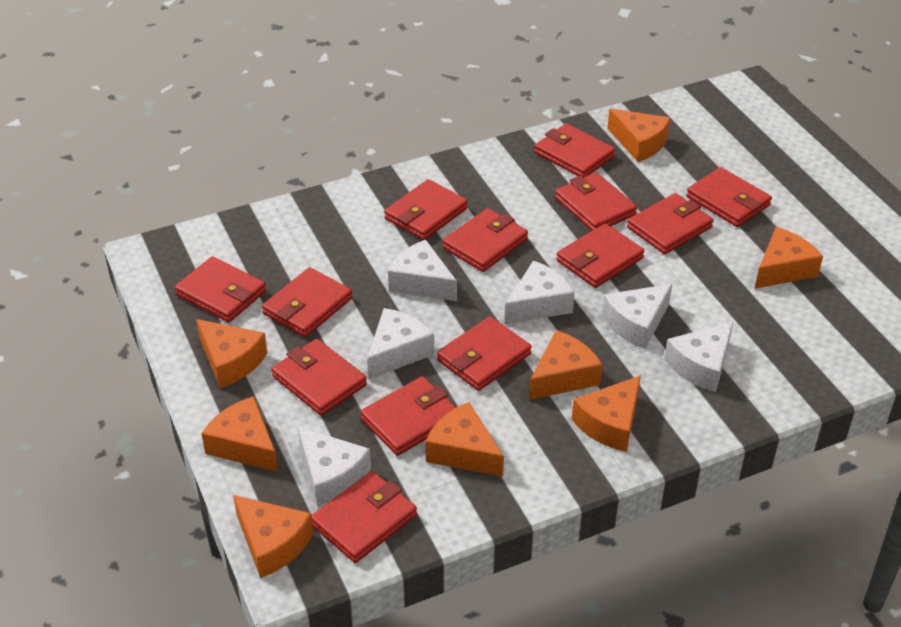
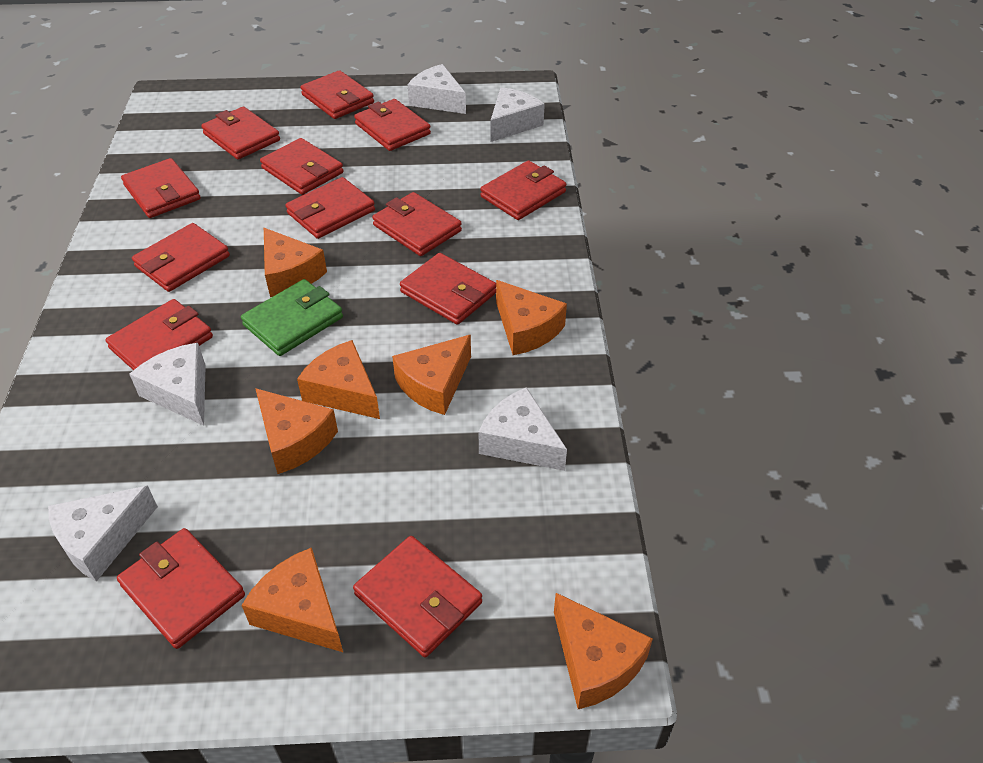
green wallet: 0 -> 1
orange cheese: 8 -> 7
white cheese: 6 -> 5

